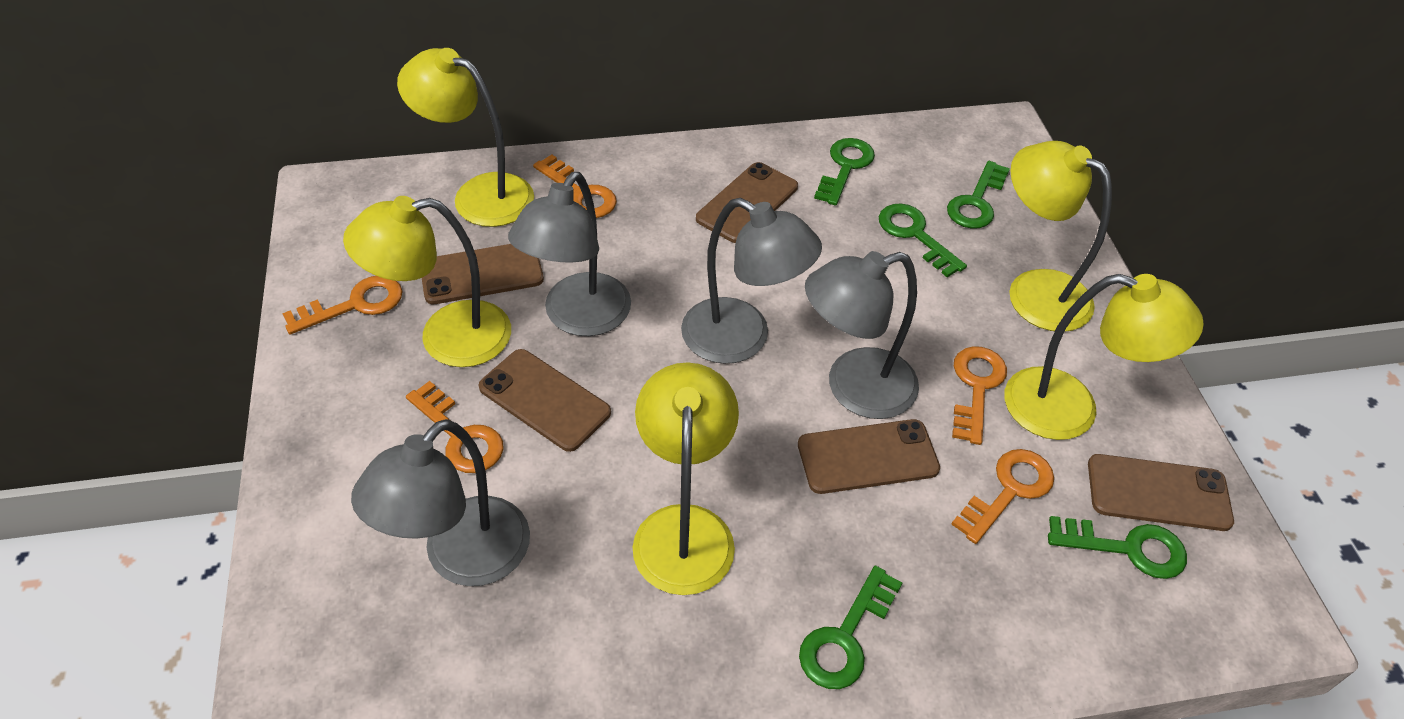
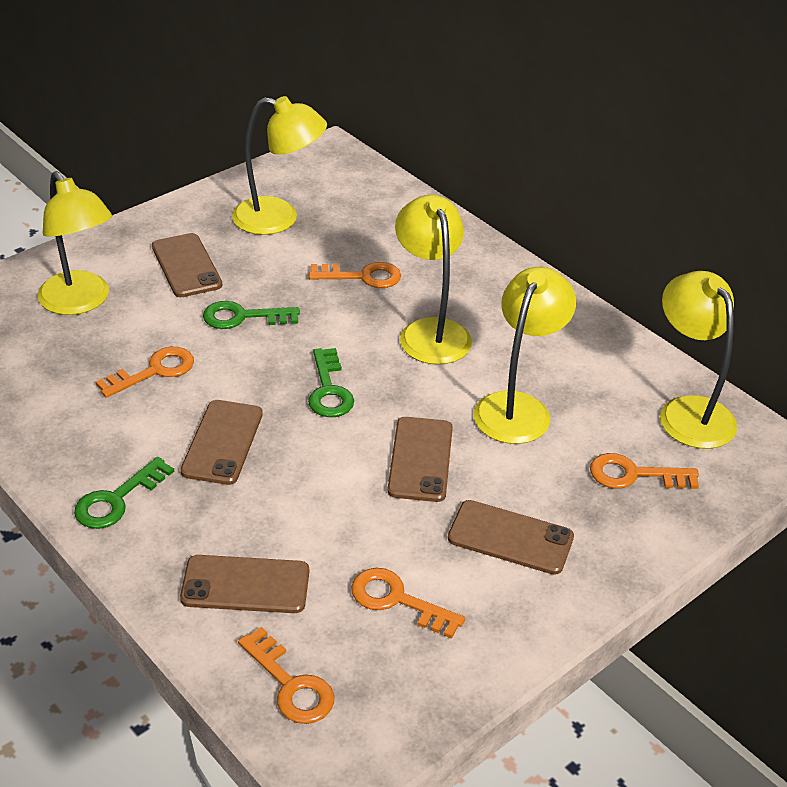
green key: 5 -> 3
grey lamp: 4 -> 0

